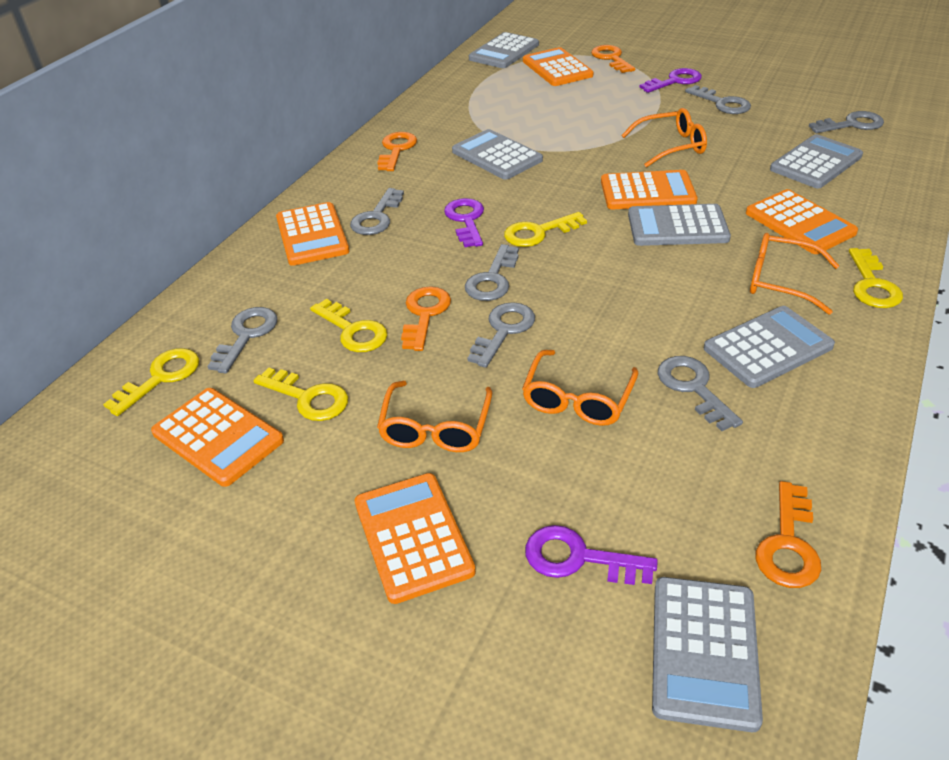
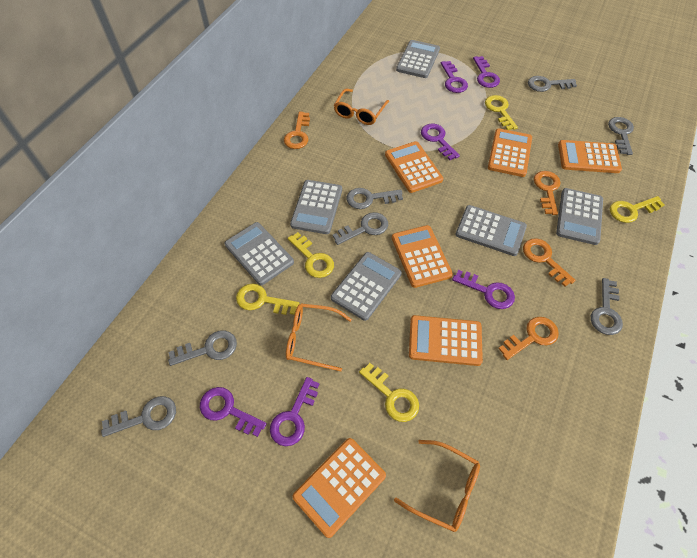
orange glasses: 4 -> 3
purple key: 3 -> 6

